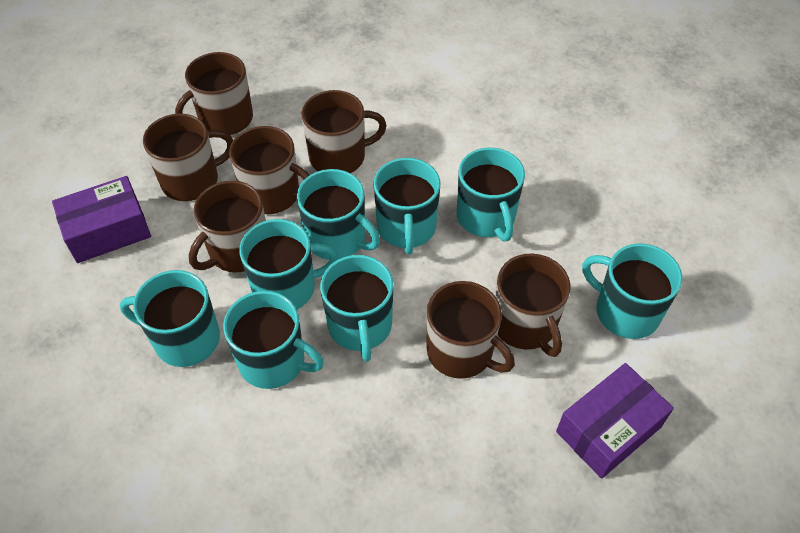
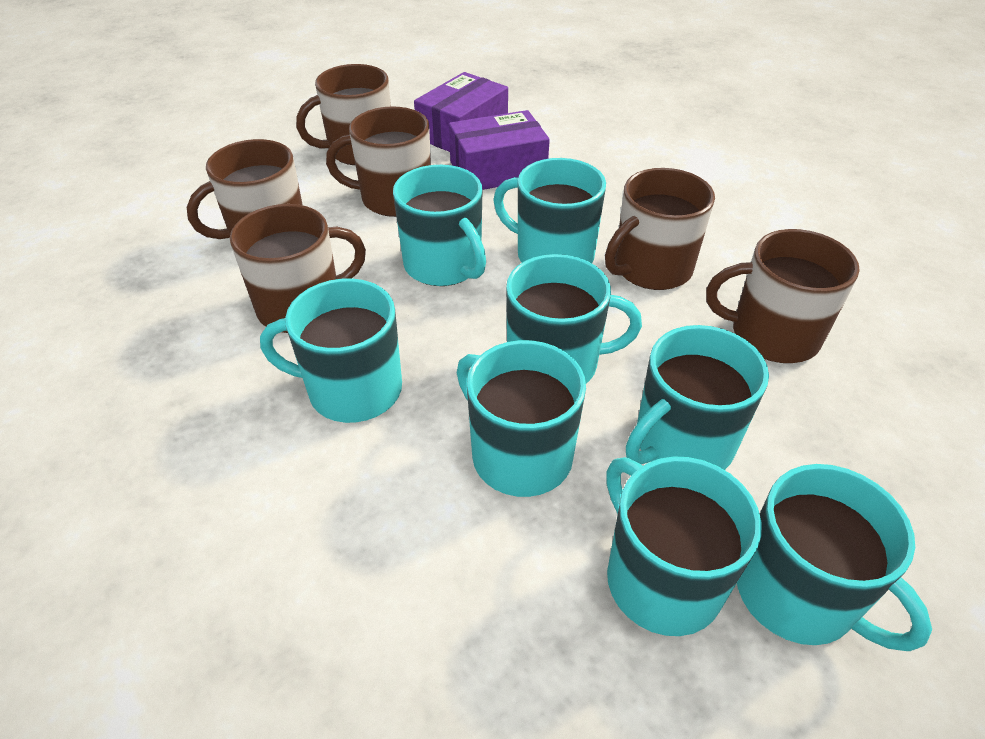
brown mug: 7 -> 6

